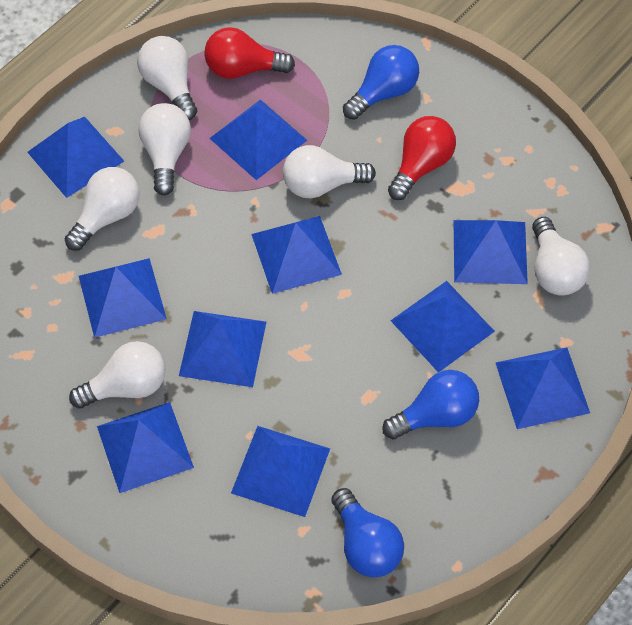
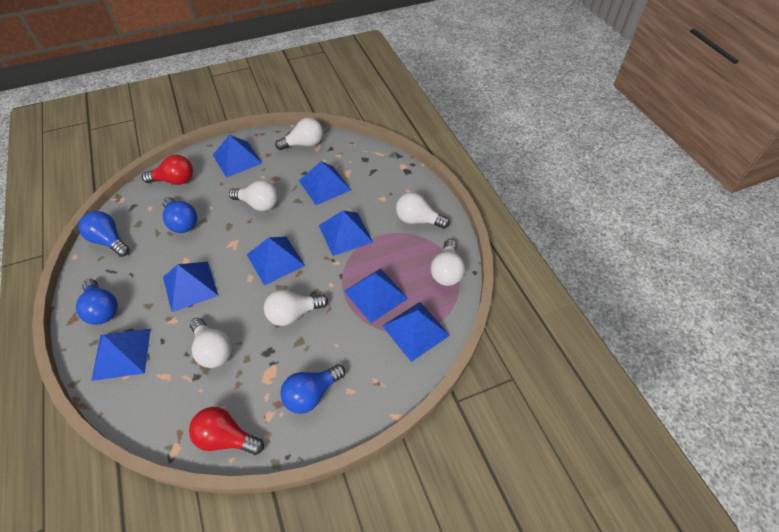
blue light bulb: 3 -> 4
blue pyramid: 10 -> 8

